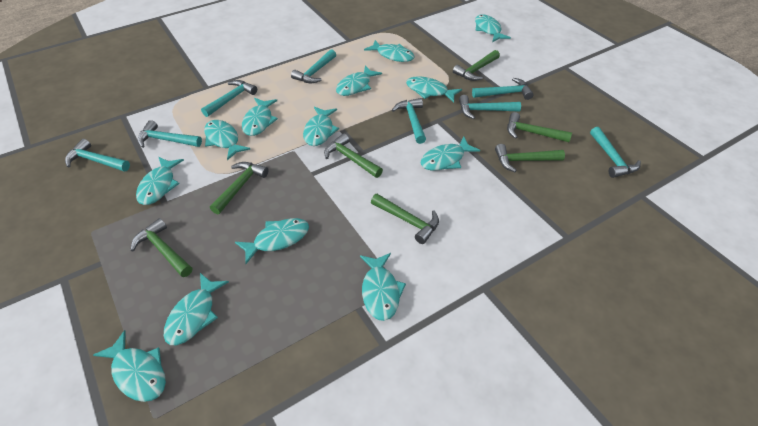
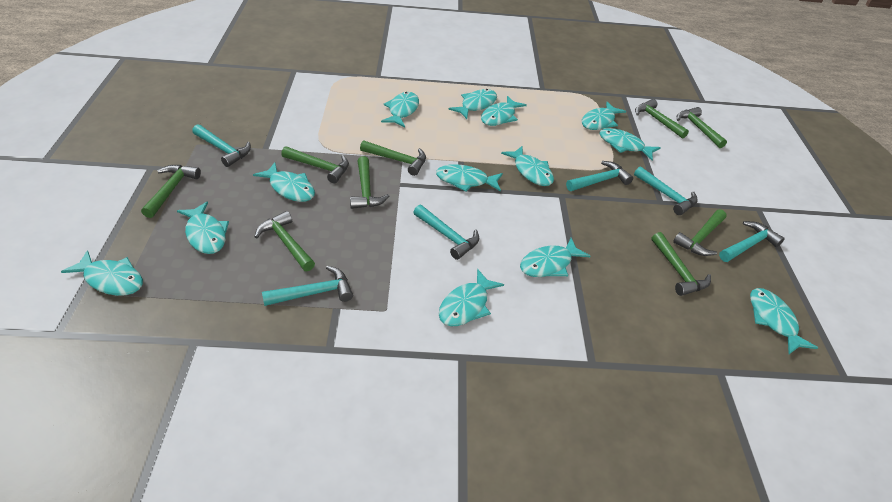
green hammer: 7 -> 9
turquoise hammer: 8 -> 6

